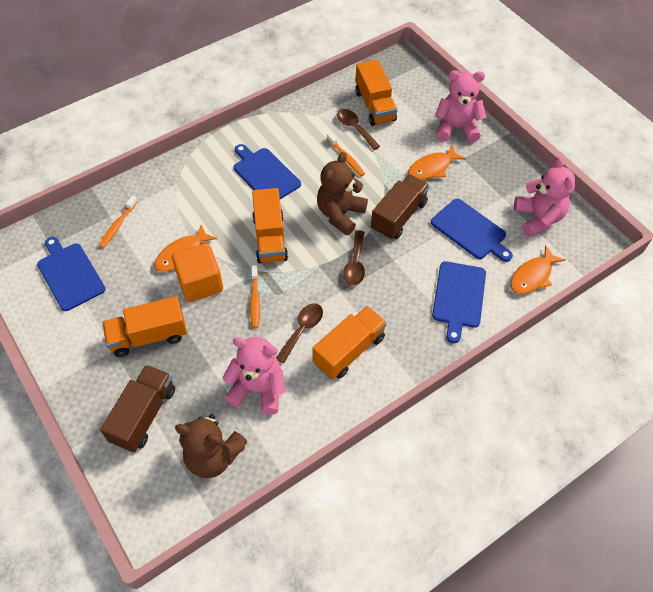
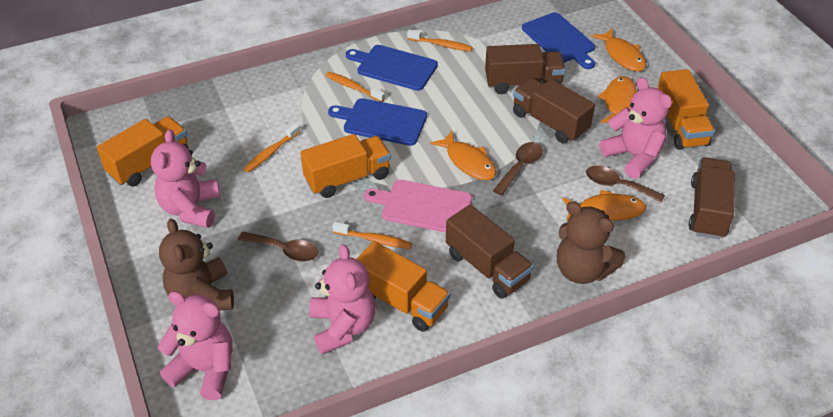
blue cutting board: 4 -> 3
brown truck: 2 -> 4
orange cube: 1 -> 0
orange fish: 3 -> 4
orange toothbrush: 3 -> 4
pink cutting board: 0 -> 1
pink teddy bear: 3 -> 4

